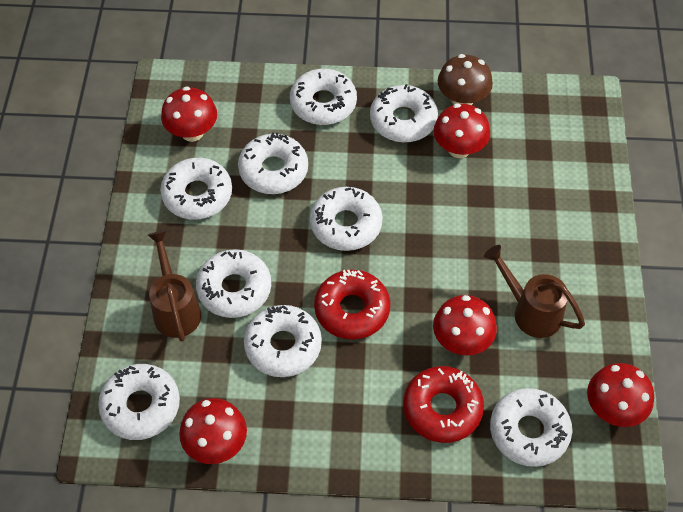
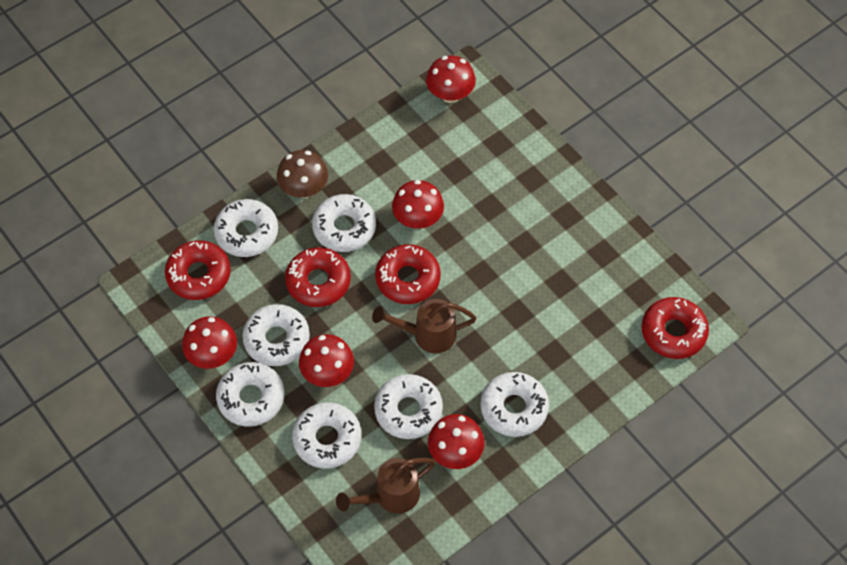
red donut: 2 -> 4
white donut: 9 -> 7

